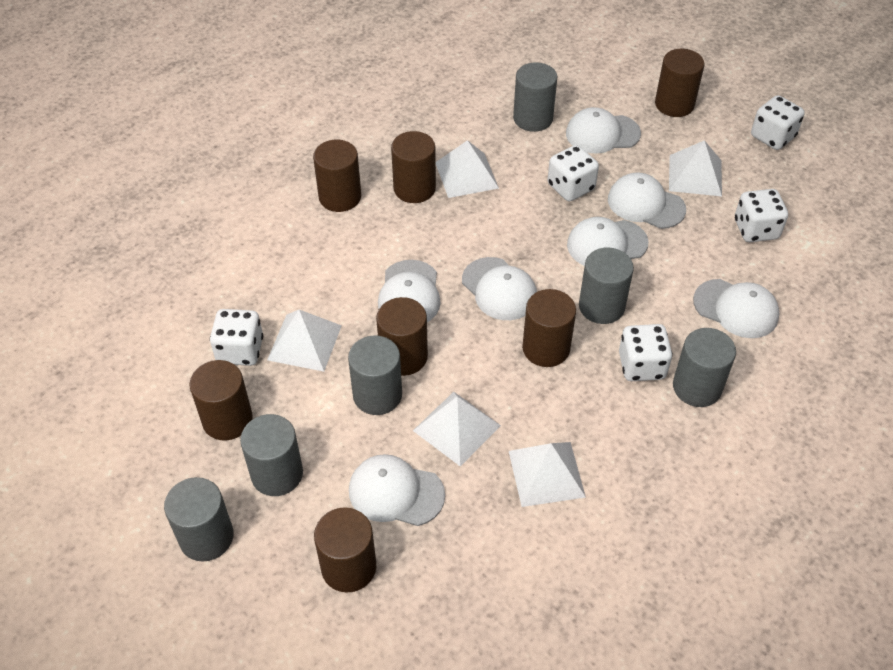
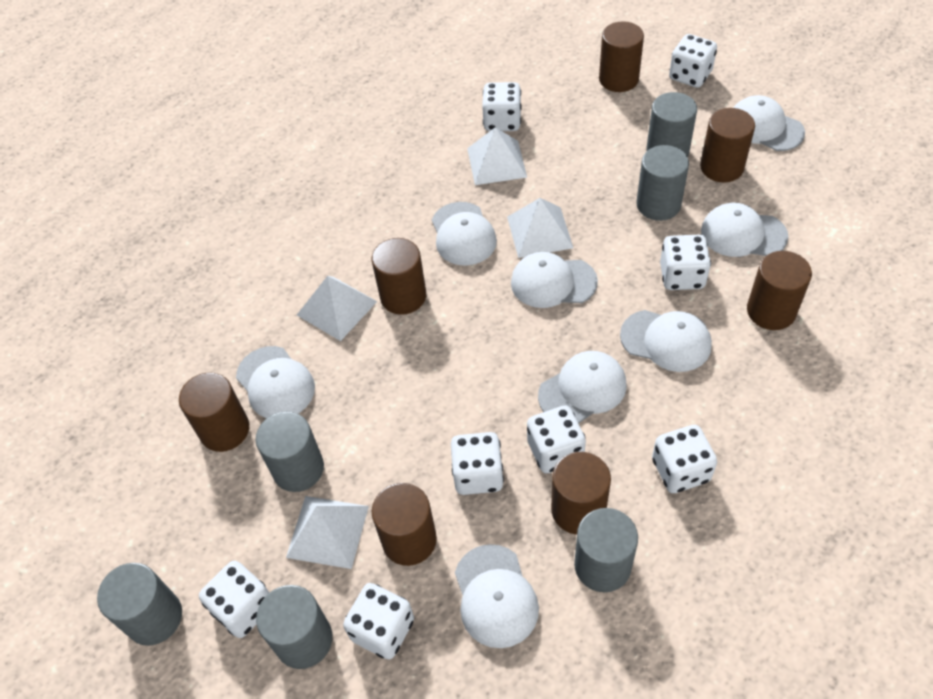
white cap: 7 -> 8
white dice: 5 -> 8
white pyramid: 5 -> 4

